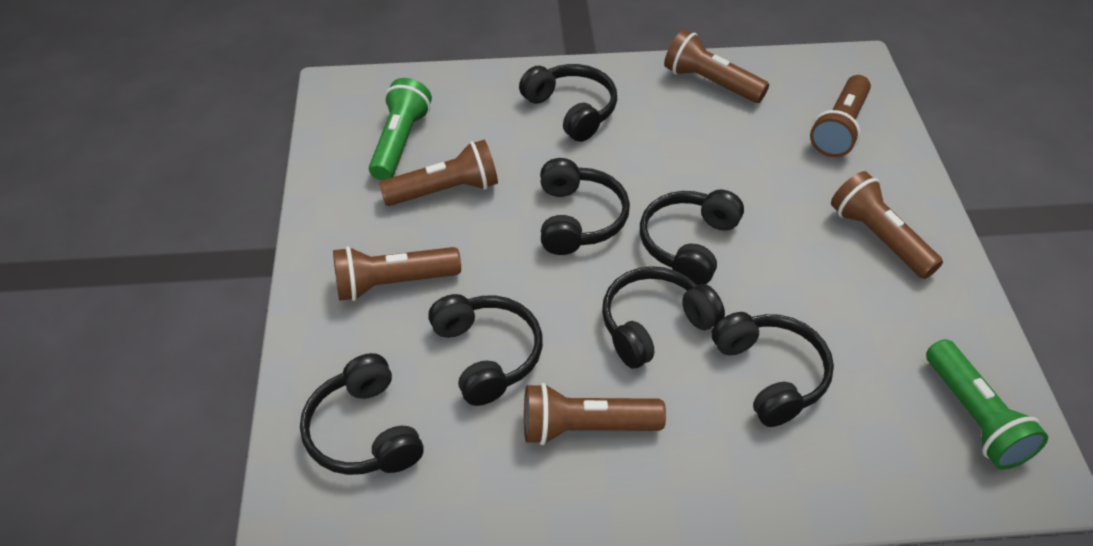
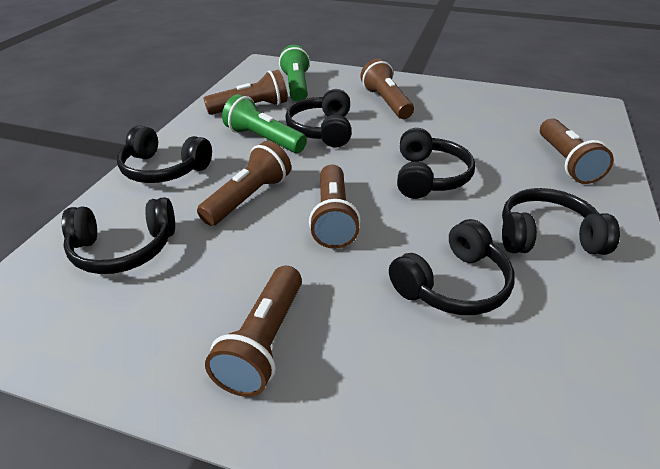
black headphones: 7 -> 6

